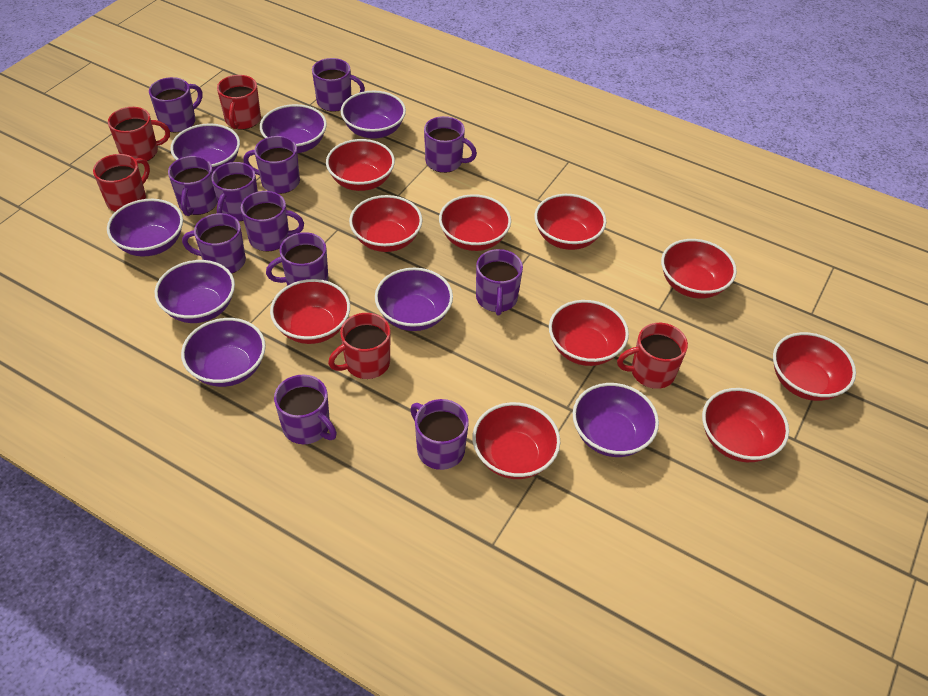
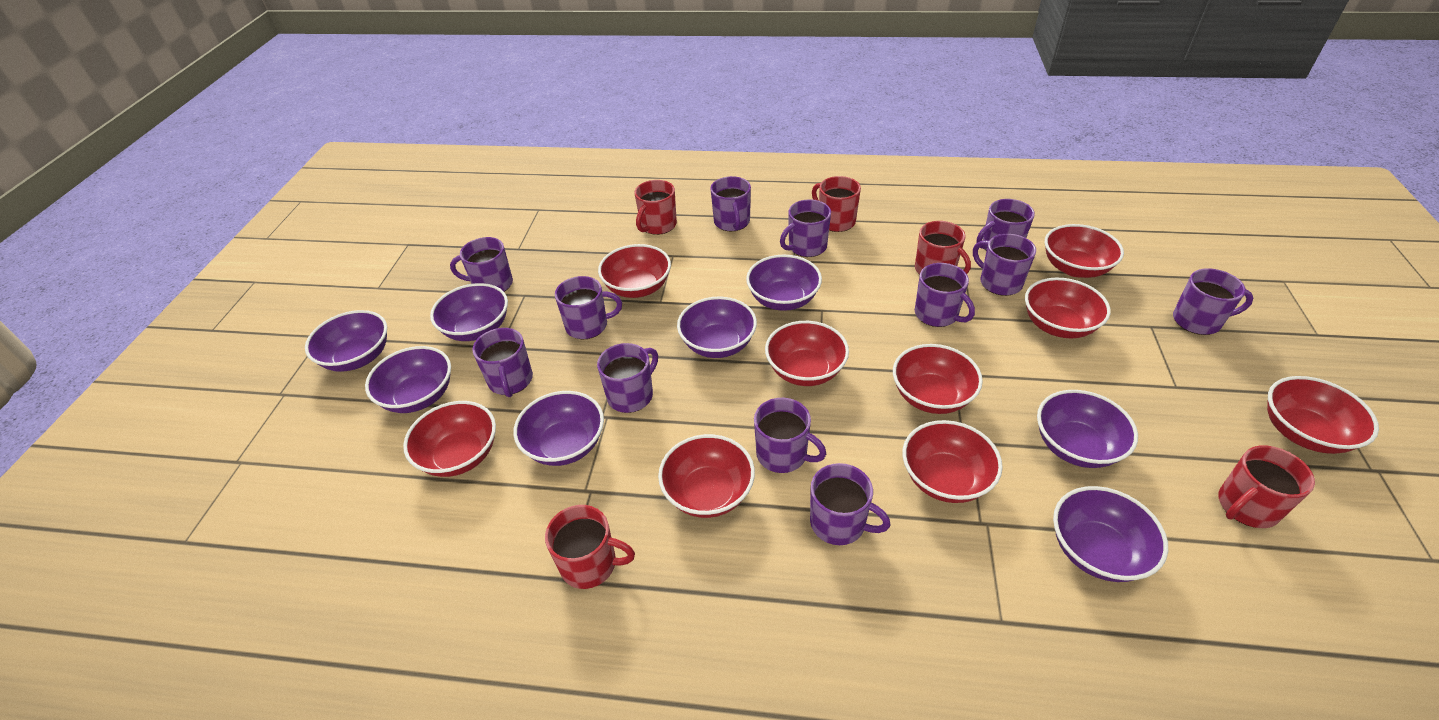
red bowl: 10 -> 9

